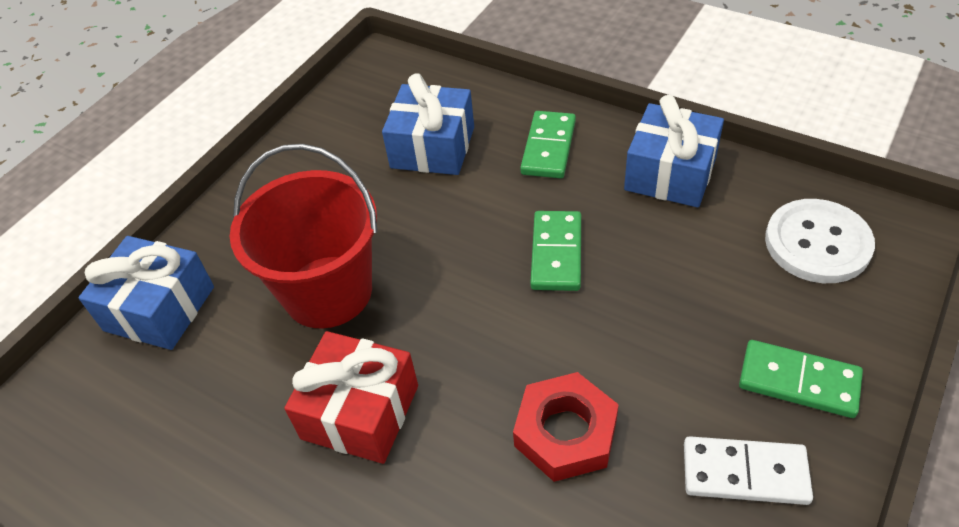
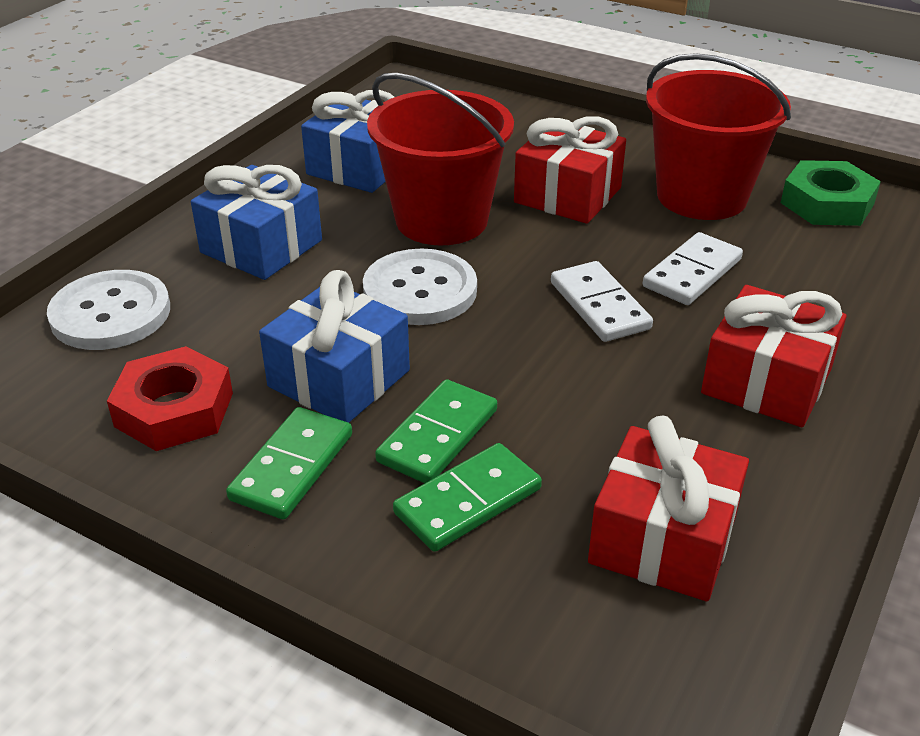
green nut: 0 -> 1
red bucket: 1 -> 2
red gift: 1 -> 3
white button: 1 -> 2
white domino: 1 -> 2

